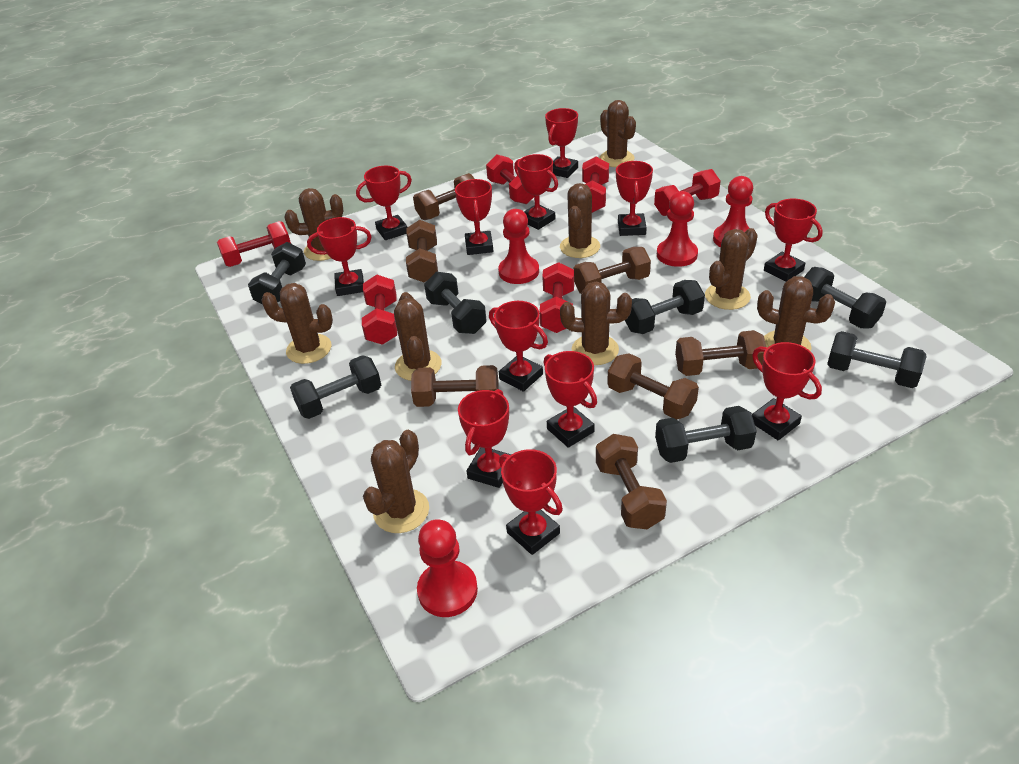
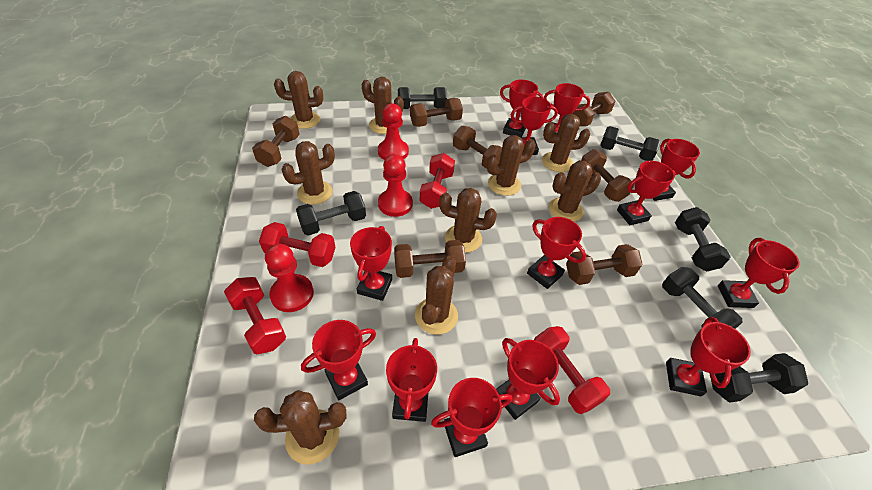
black dumbbell: 7 -> 6
red dumbbell: 6 -> 4
red pawn: 4 -> 3
red trophy: 12 -> 13

